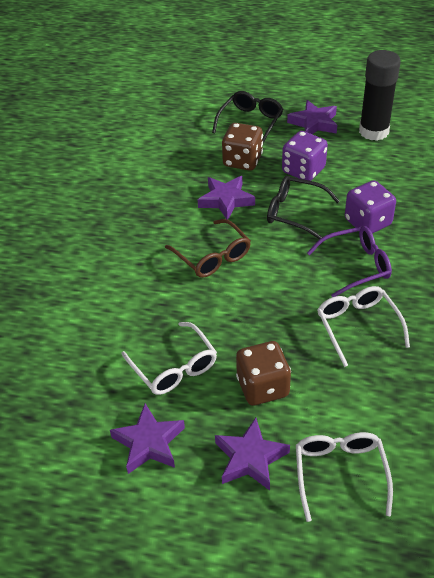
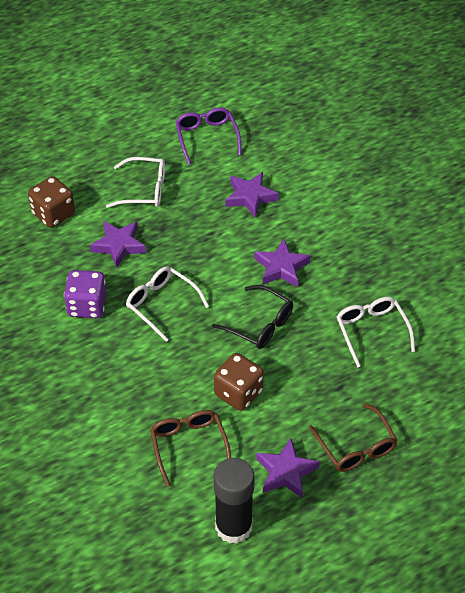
black glasses: 2 -> 1
brown glasses: 1 -> 2
purple dice: 2 -> 1

